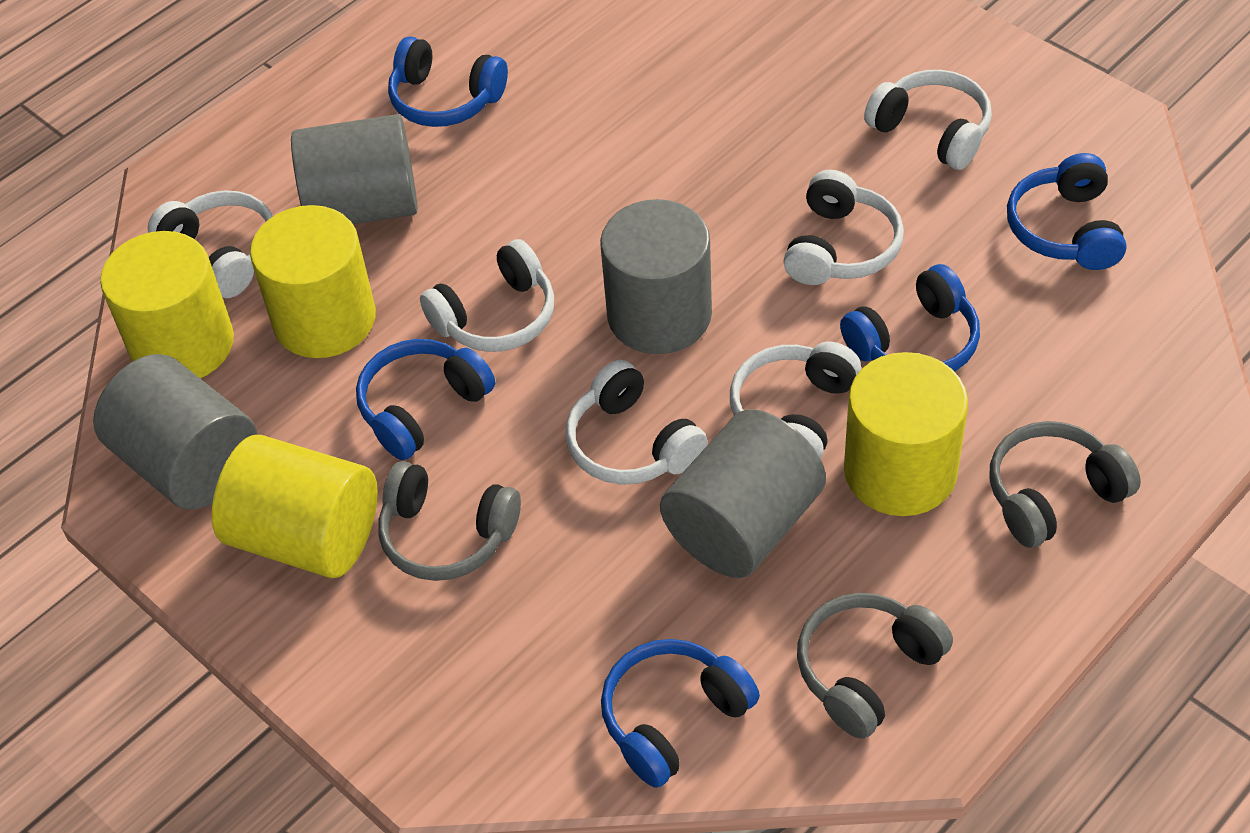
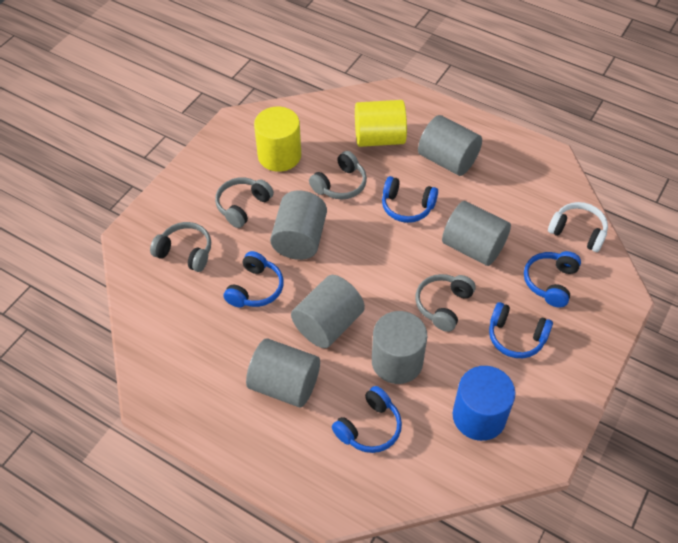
blue cylinder: 0 -> 1
grey cylinder: 4 -> 6
grey headphones: 3 -> 4
white headphones: 6 -> 1
yellow cylinder: 4 -> 2

